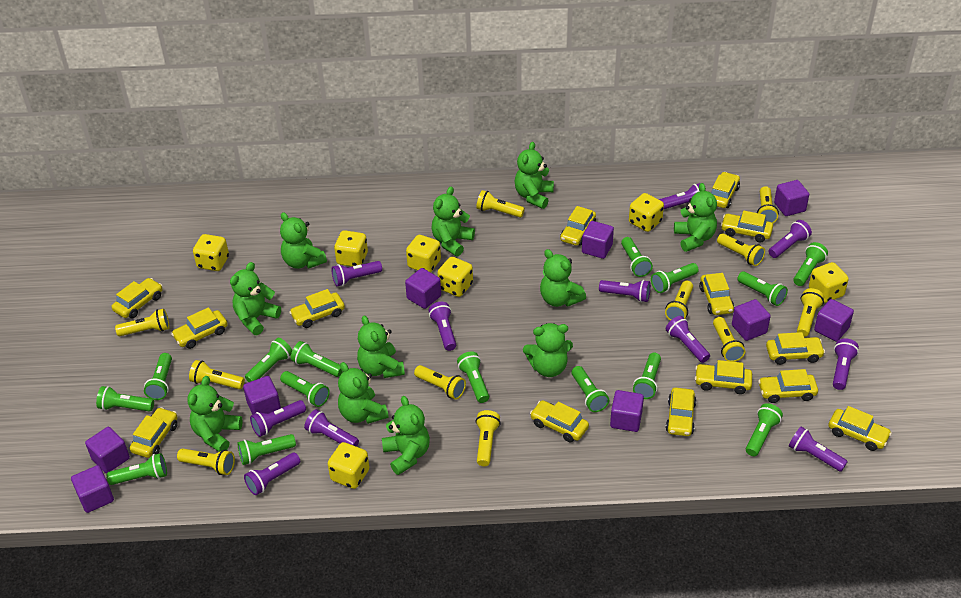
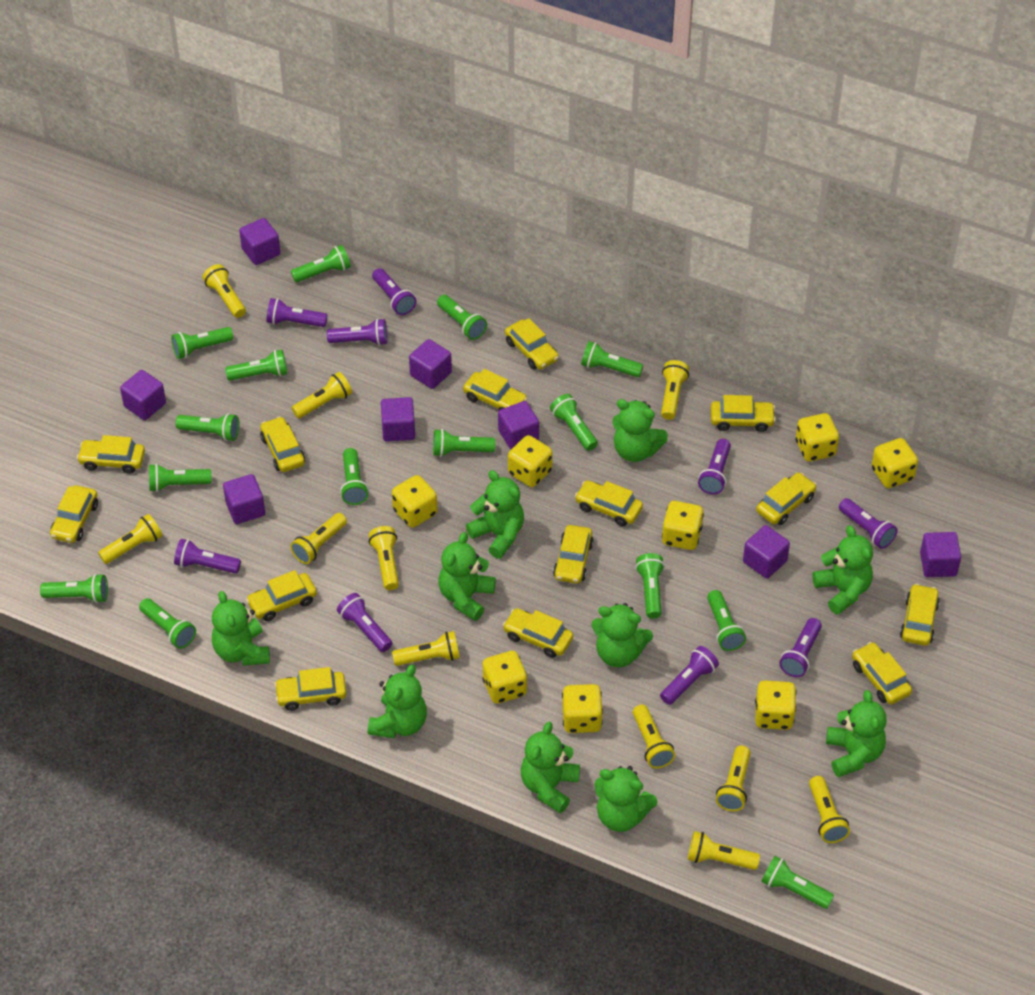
green teddy bear: 11 -> 10
purple cube: 9 -> 8
purple flashlight: 11 -> 9
yellow dice: 7 -> 8

